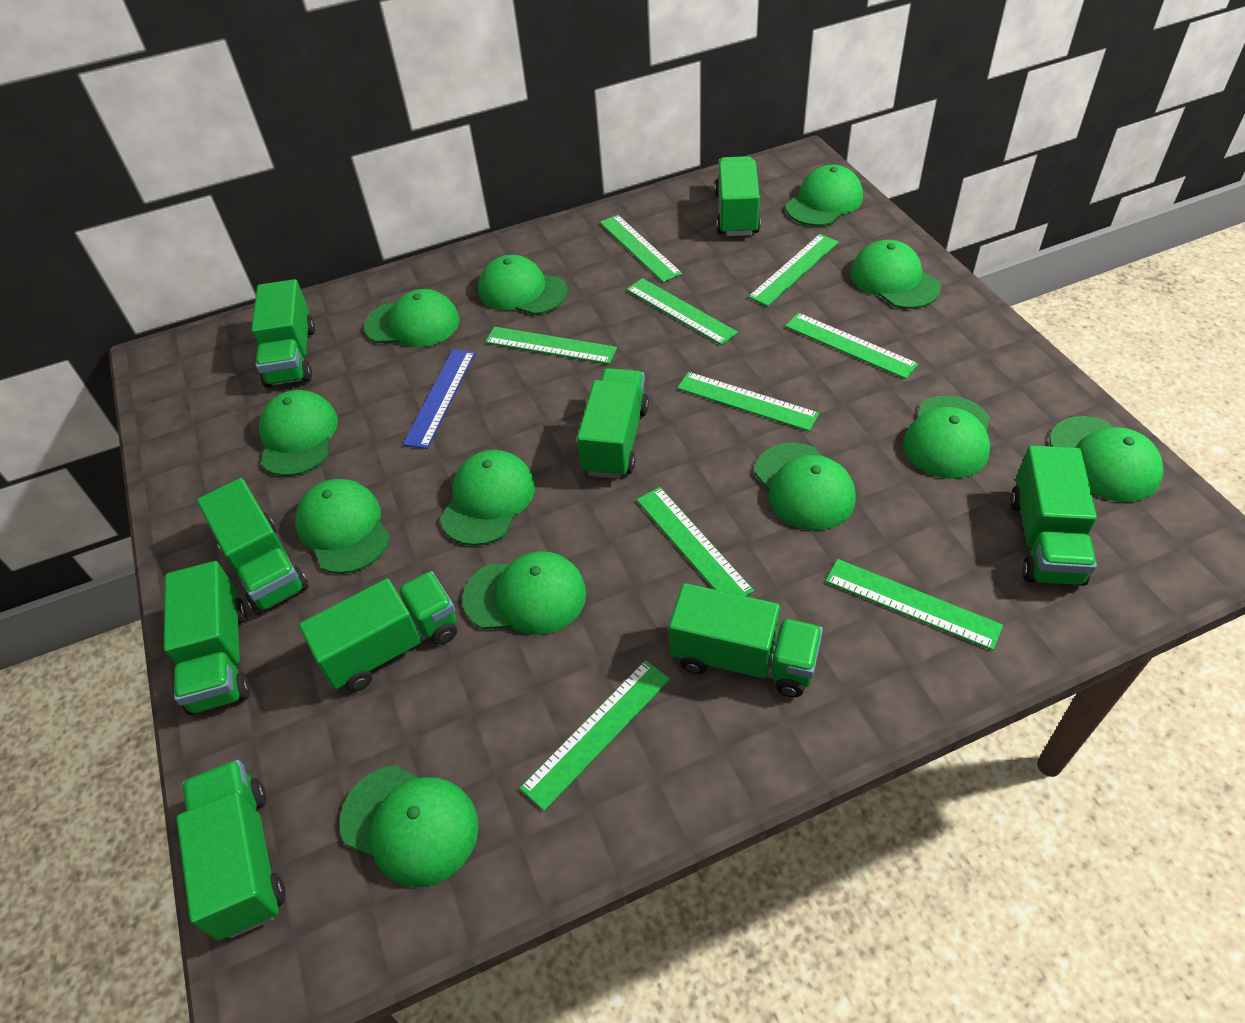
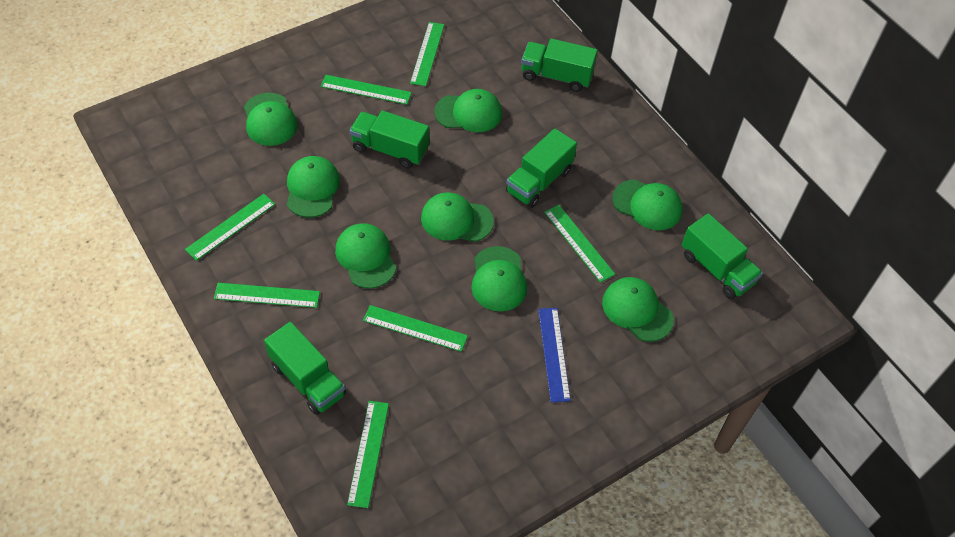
green cap: 12 -> 8
green ruler: 9 -> 7
green truck: 9 -> 5

